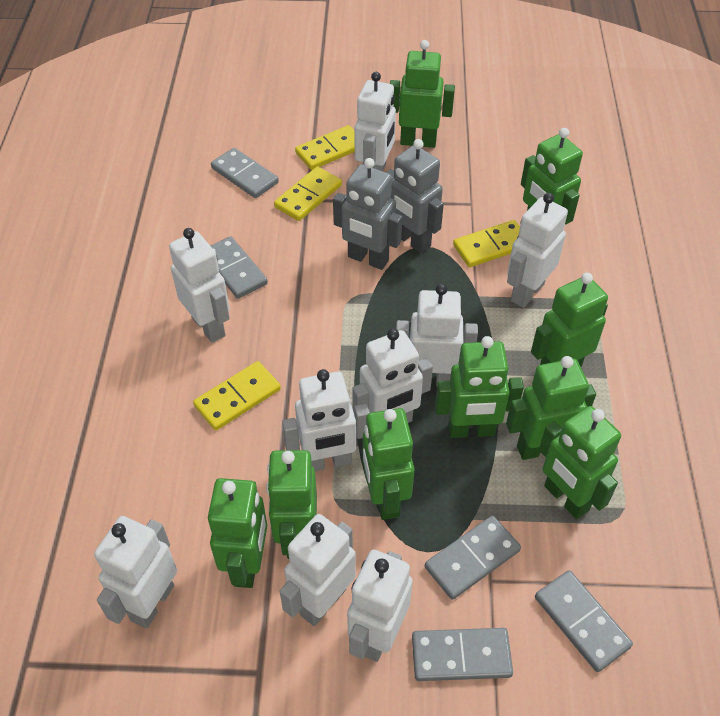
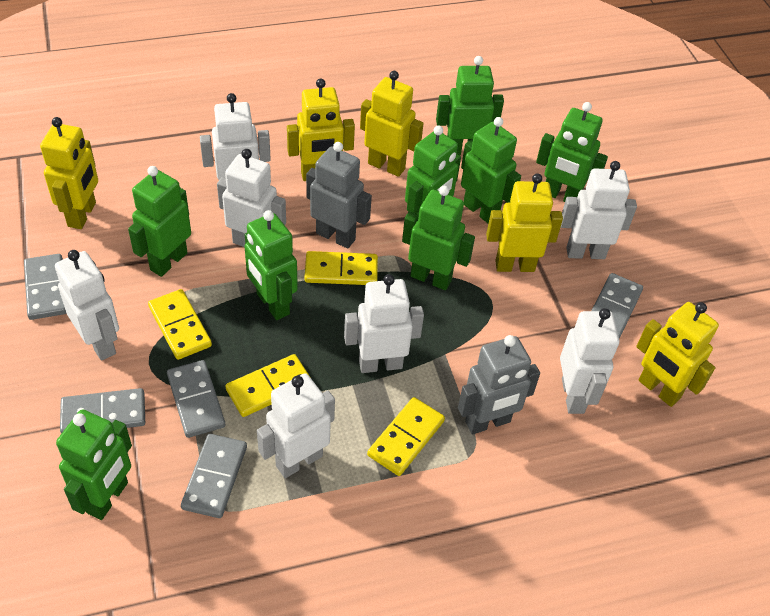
green robot: 9 -> 8
white robot: 9 -> 7
yellow robot: 0 -> 5

